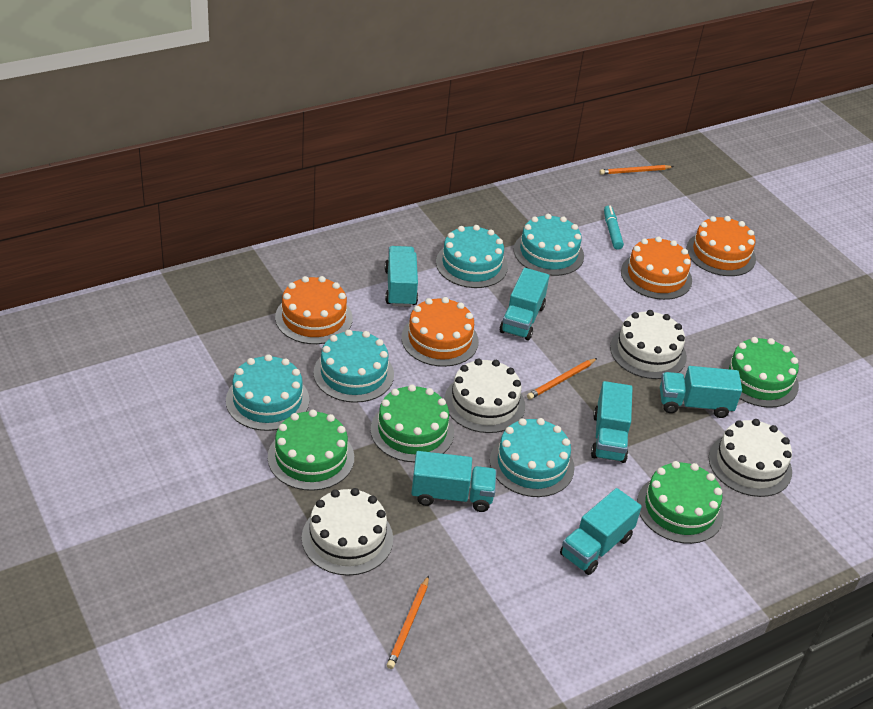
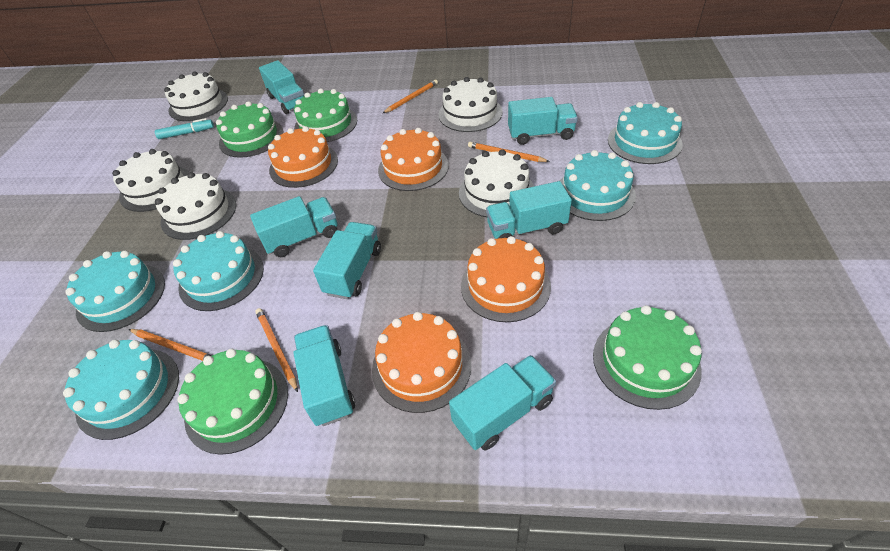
orange pencil: 3 -> 4
turquoise truck: 6 -> 7
white cake: 4 -> 5

